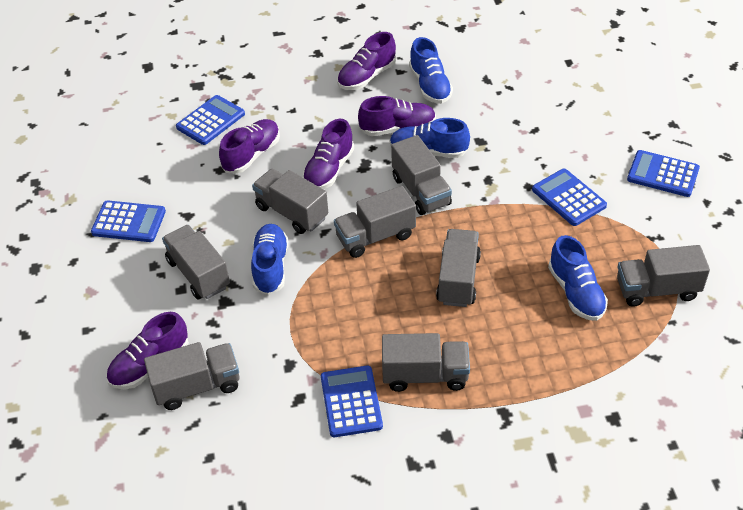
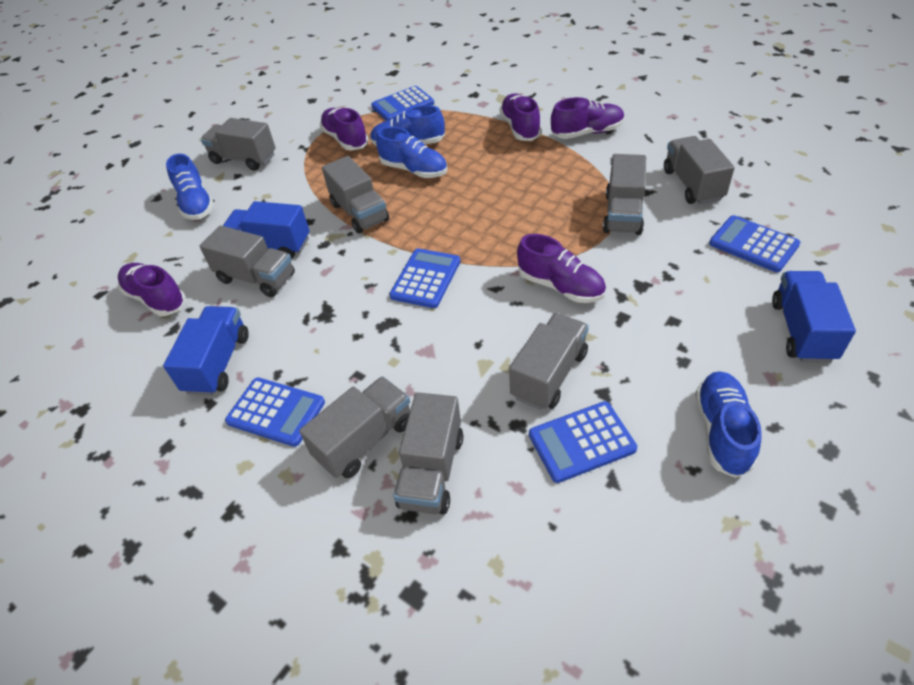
blue truck: 0 -> 3

